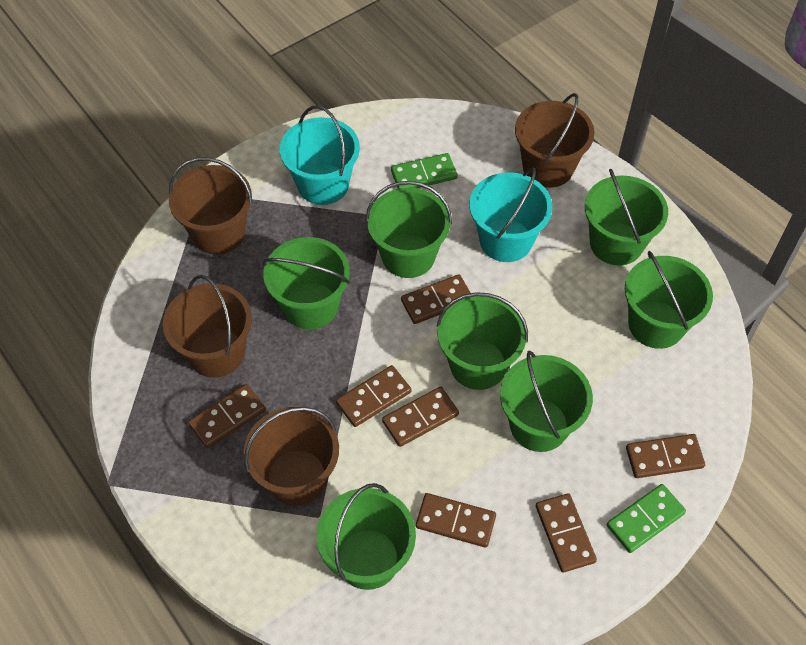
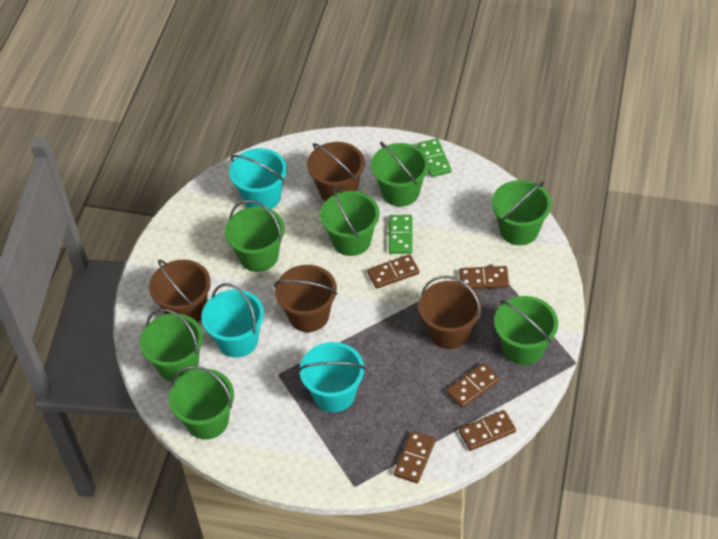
brown domino: 7 -> 5
turquoise bucket: 2 -> 3

